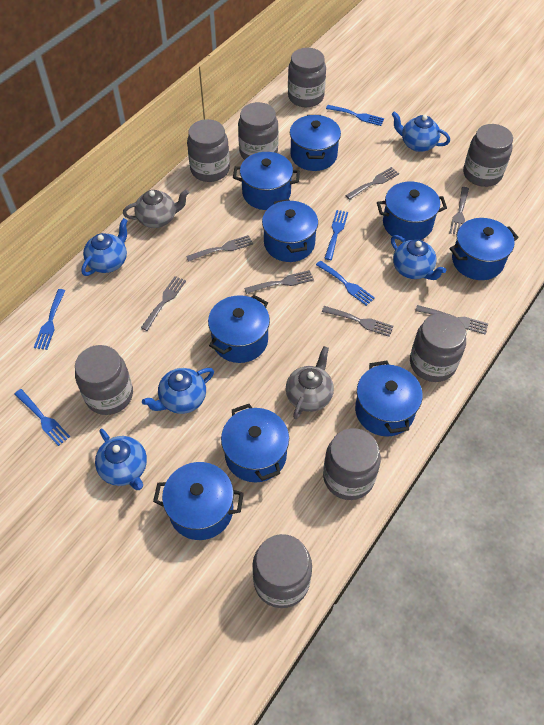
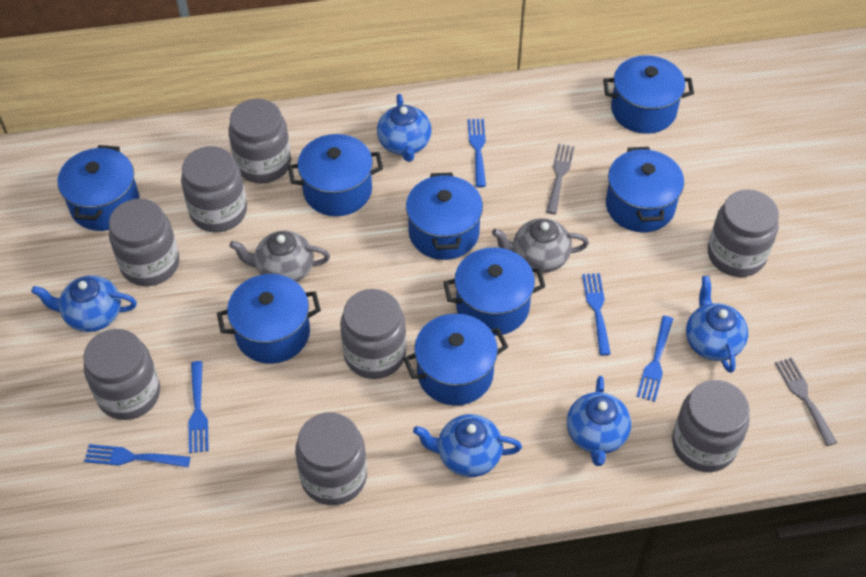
blue pot: 9 -> 8
grey fork: 7 -> 2

